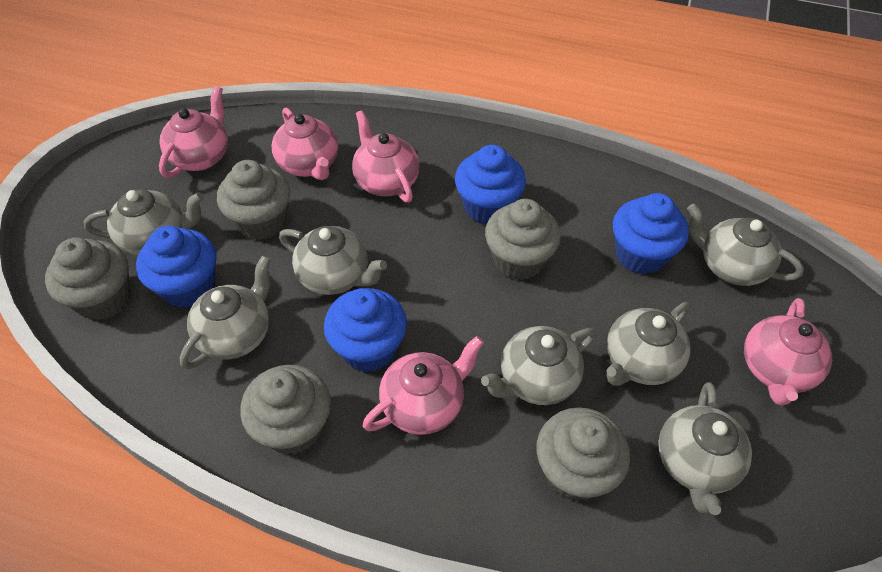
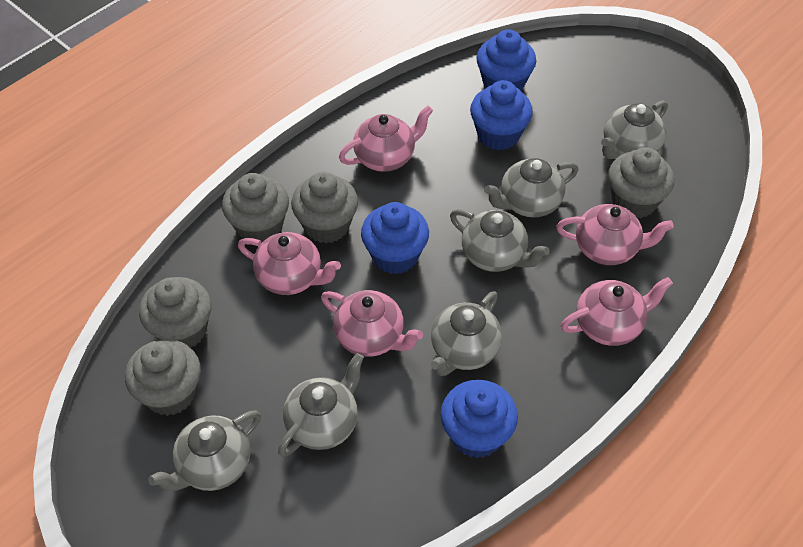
grey teapot: 7 -> 6

